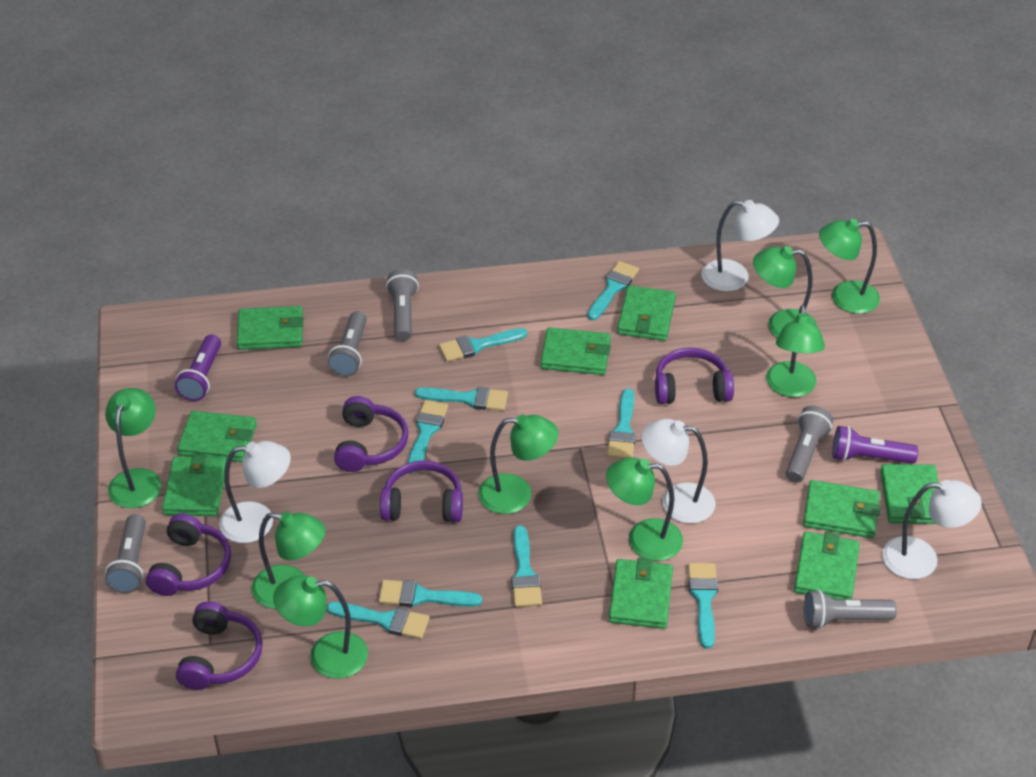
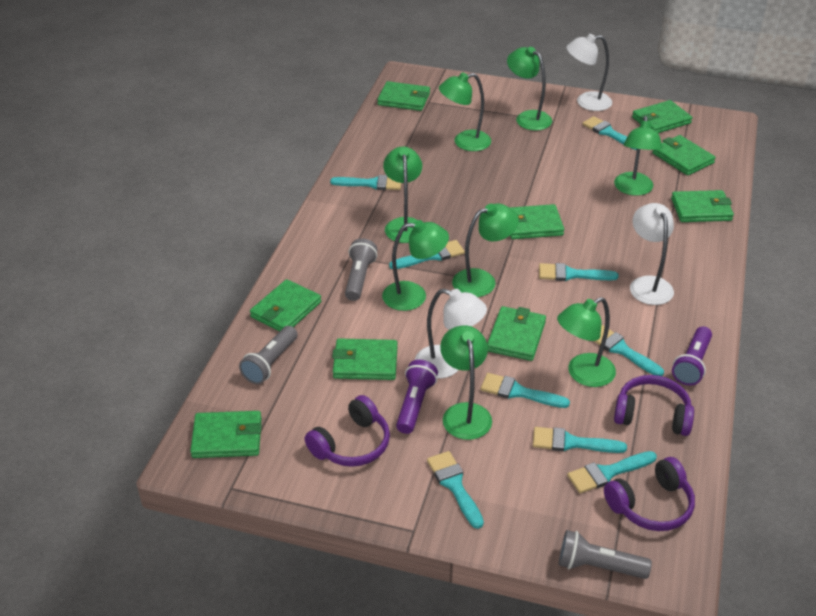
grey flashlight: 5 -> 3
purple headphones: 5 -> 3
white lamp: 4 -> 3

